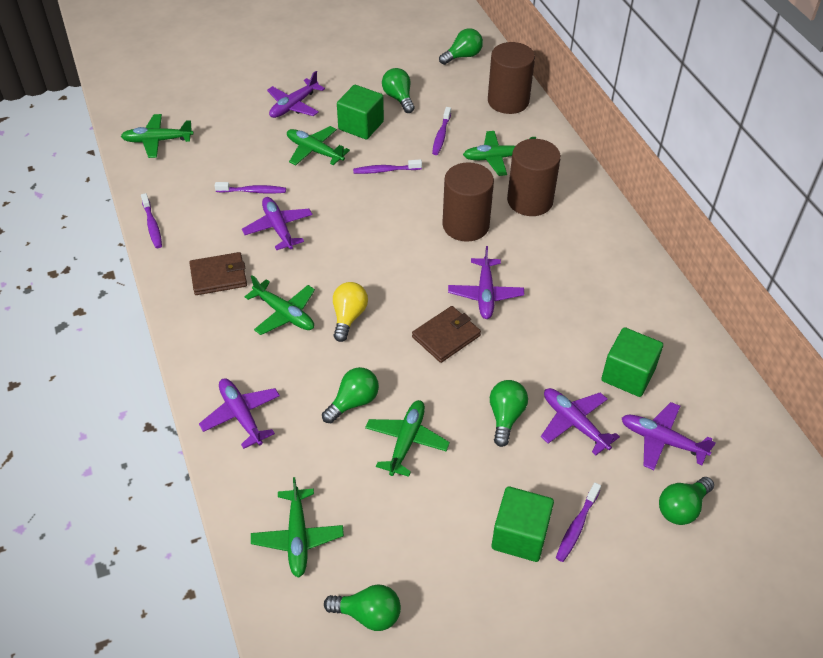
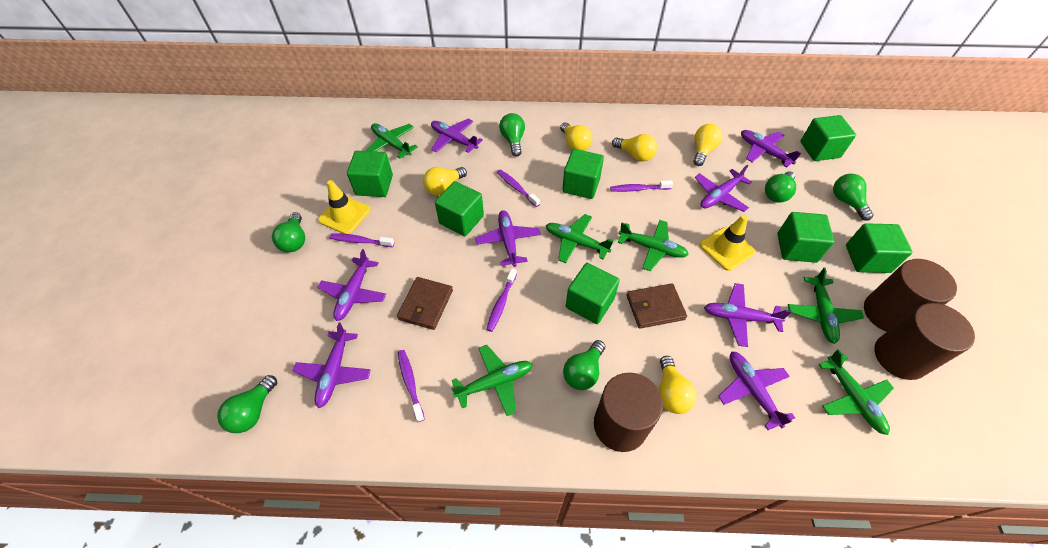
green cube: 3 -> 7
purple plane: 6 -> 8
yellow light bulb: 1 -> 5
yellow traffic cone: 0 -> 2

